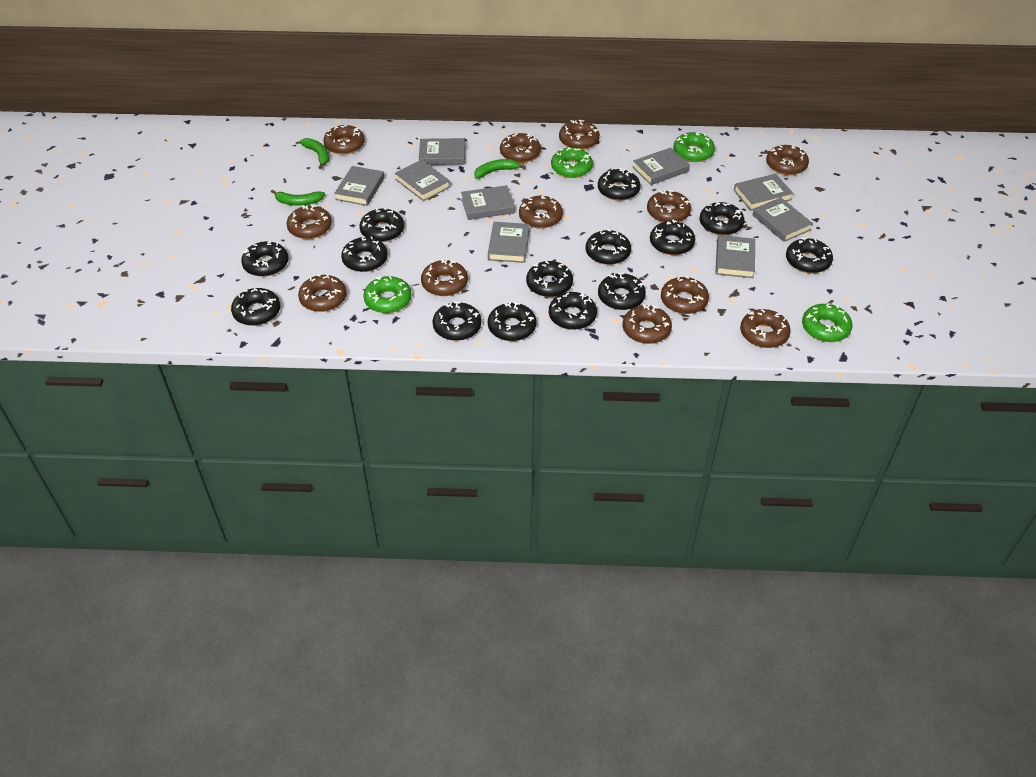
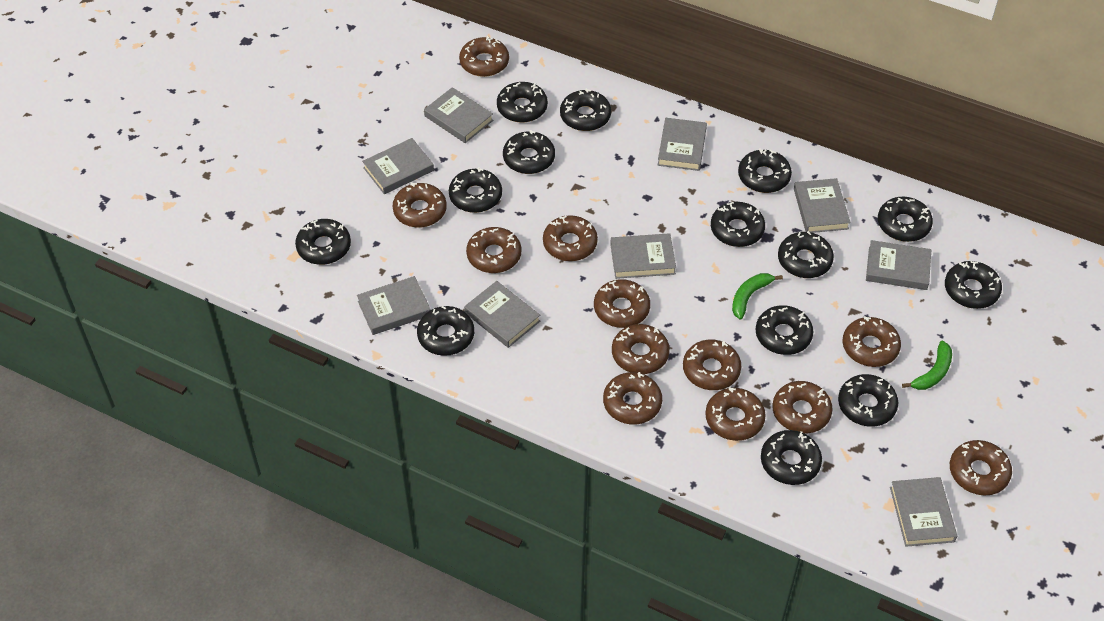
green banana: 3 -> 2
green donut: 4 -> 0

